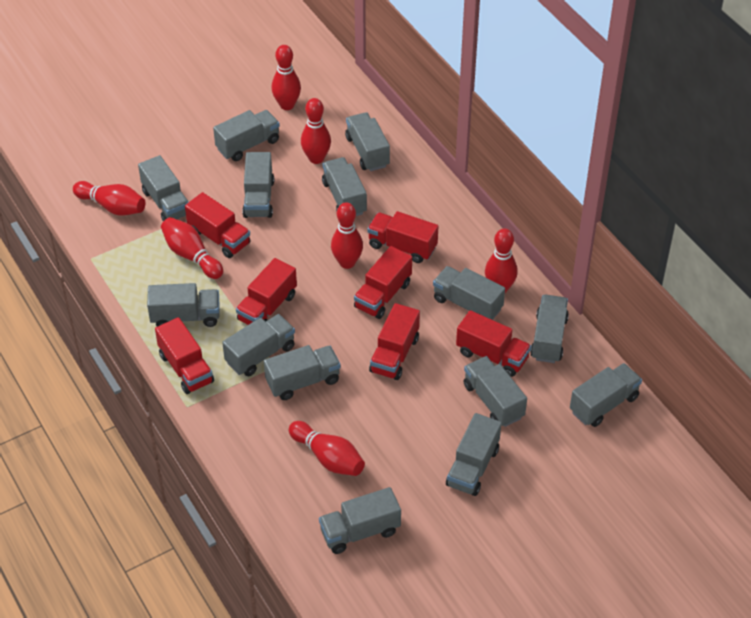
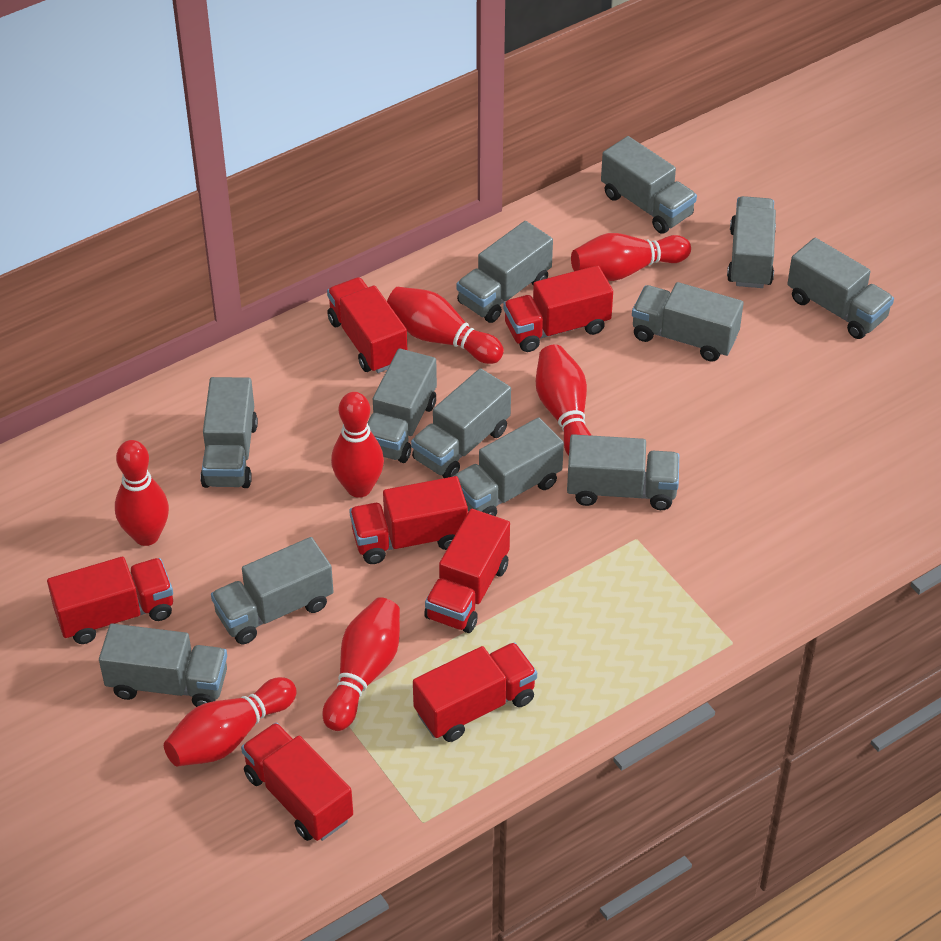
grey truck: 14 -> 12

